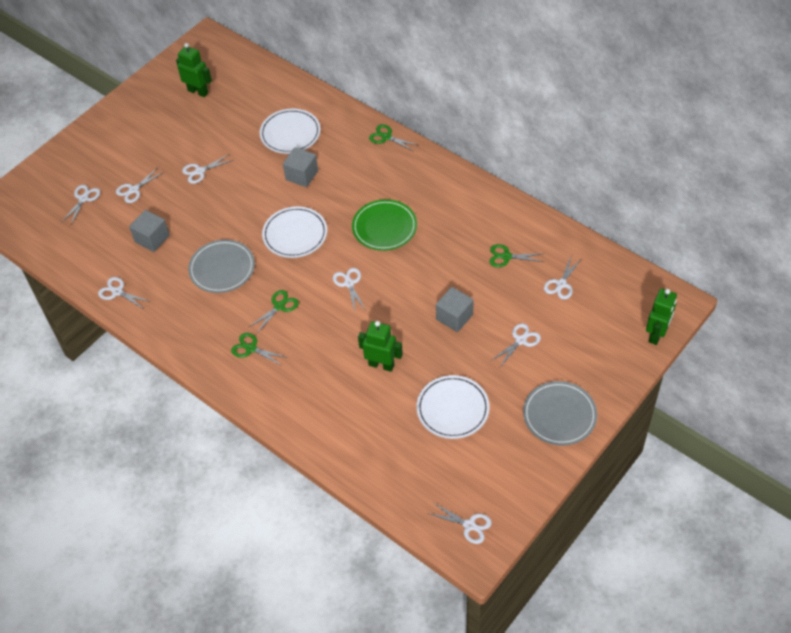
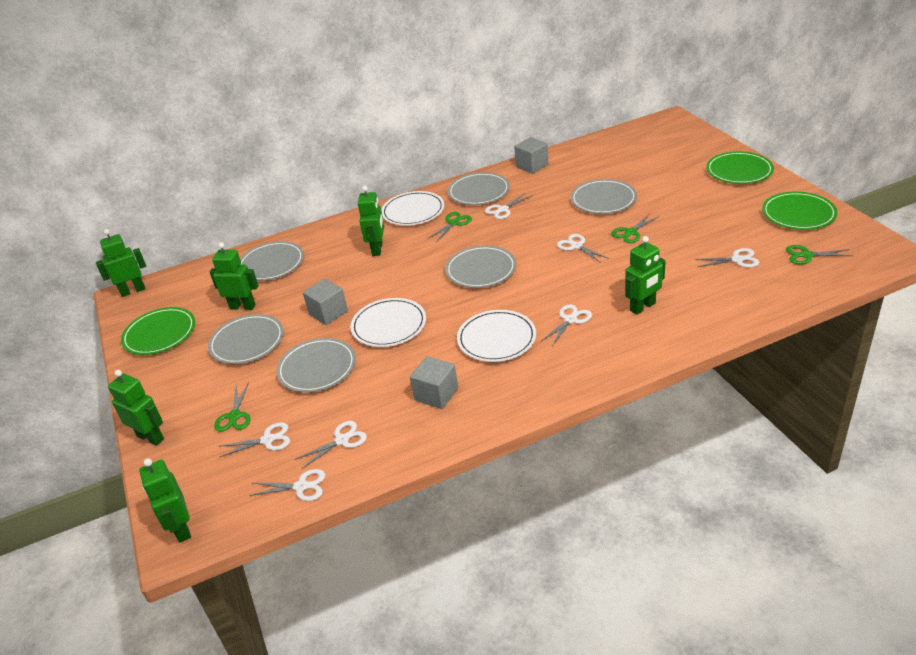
green plate: 1 -> 3
green robot: 3 -> 6
grey plate: 2 -> 6
white scissors: 8 -> 7

